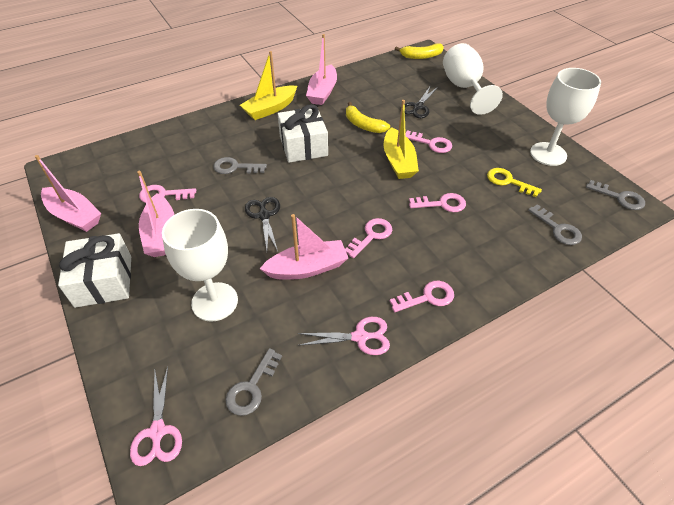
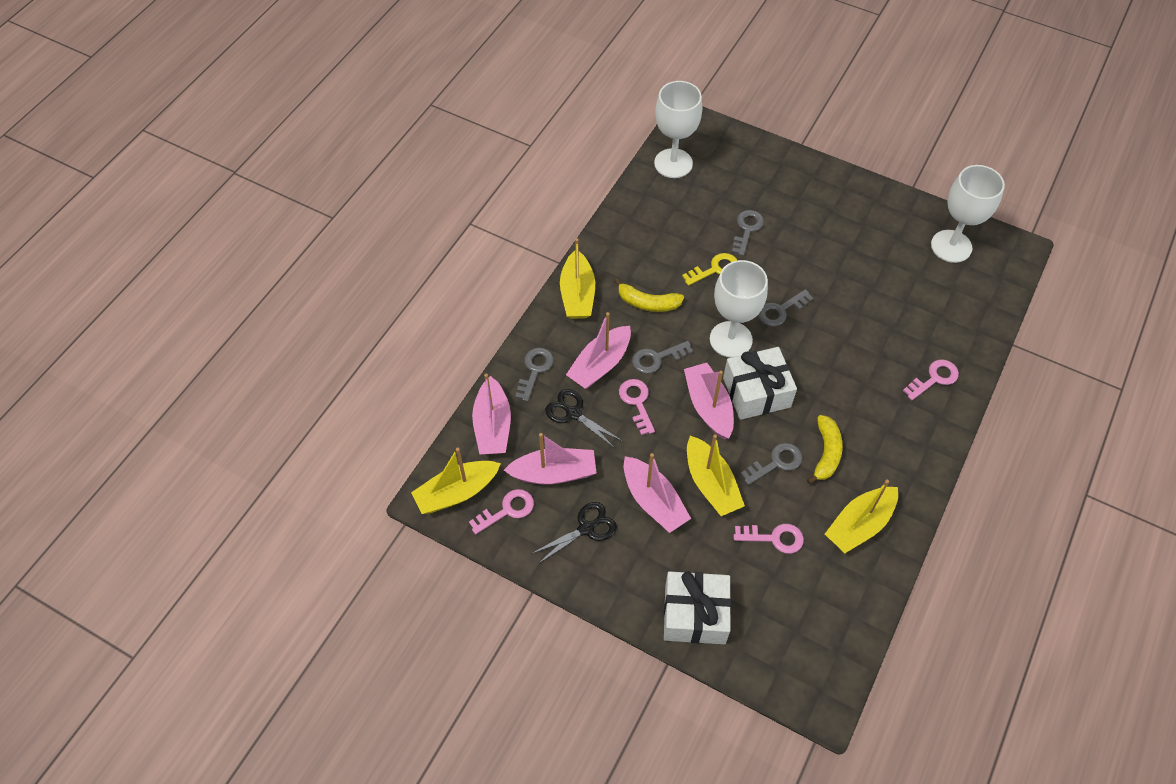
grey key: 4 -> 5
pink boat: 4 -> 5
pink key: 5 -> 4
pink scissors: 2 -> 0
yellow boat: 2 -> 4

